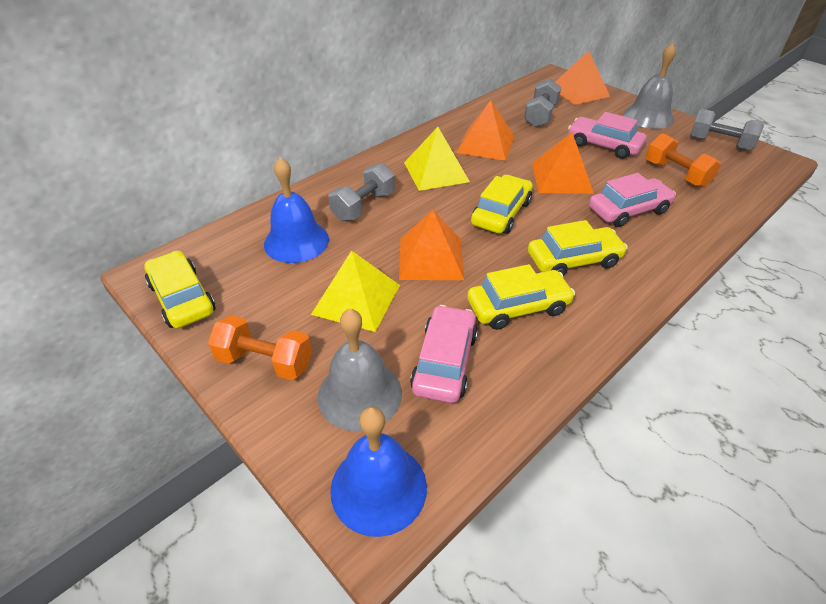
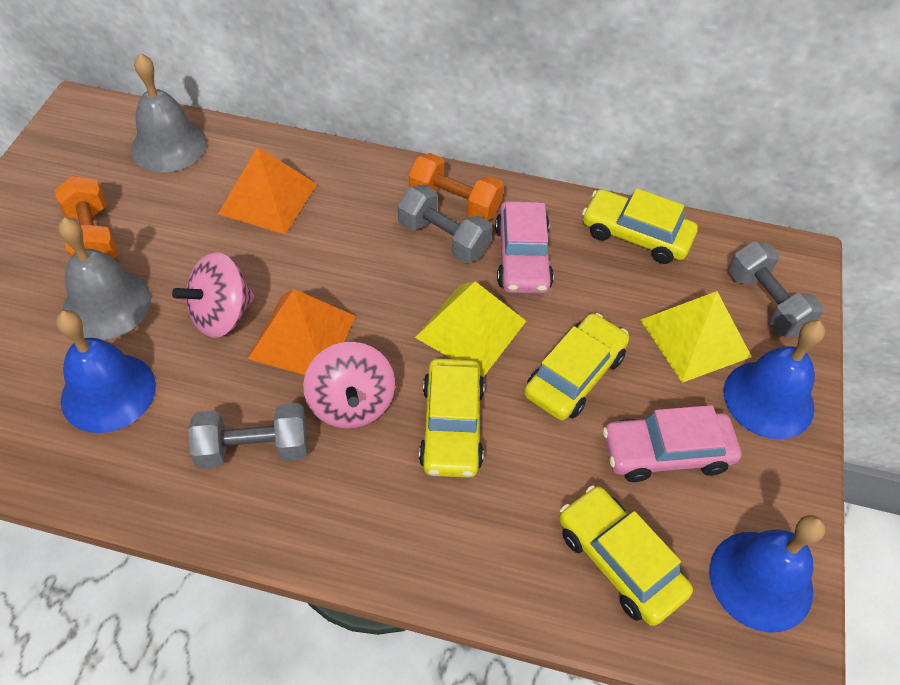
blue bell: 2 -> 3
orange pyramid: 4 -> 2
pink car: 3 -> 2
pink spinning top: 0 -> 2

